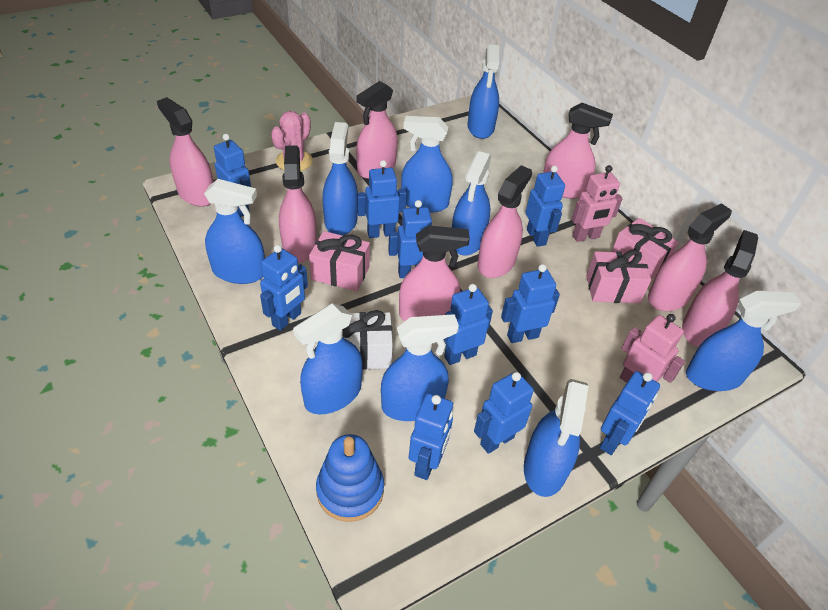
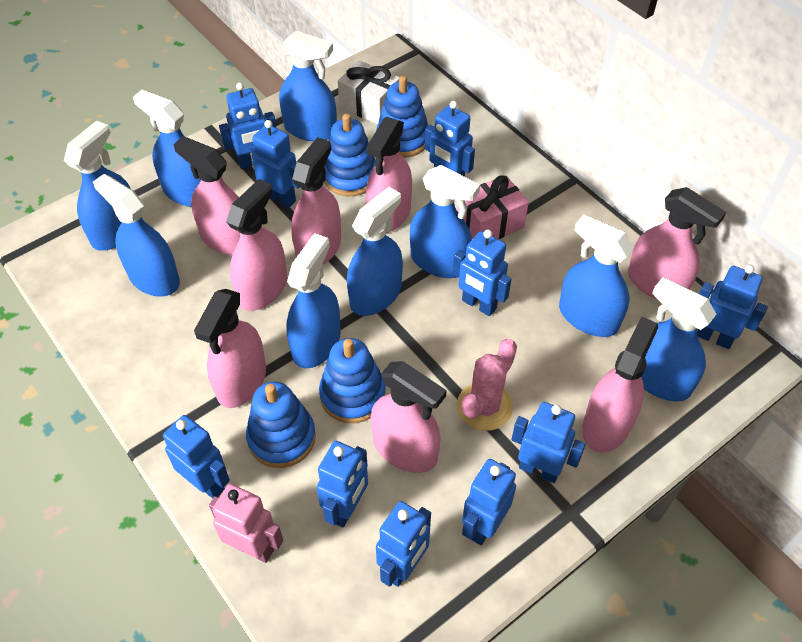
blue stacking toy: 1 -> 4
pink gift: 3 -> 1
pink robot: 2 -> 1

